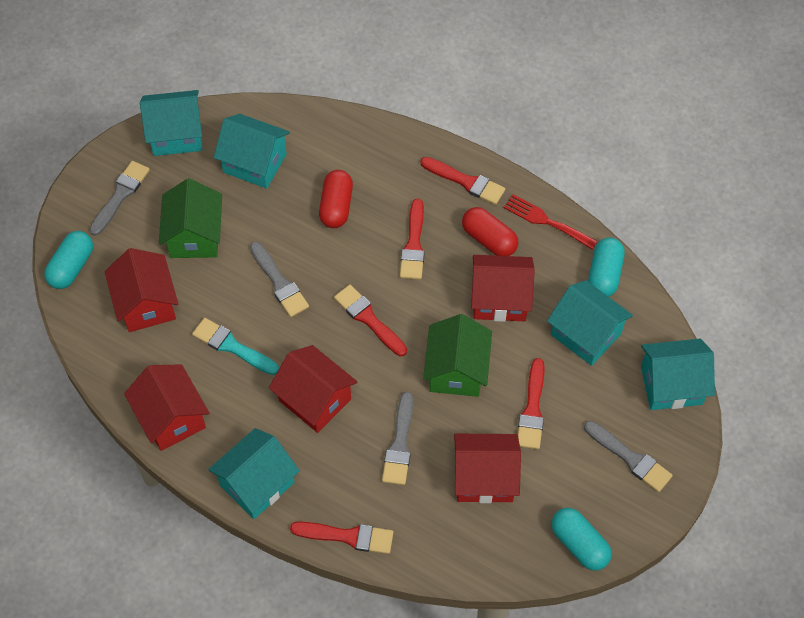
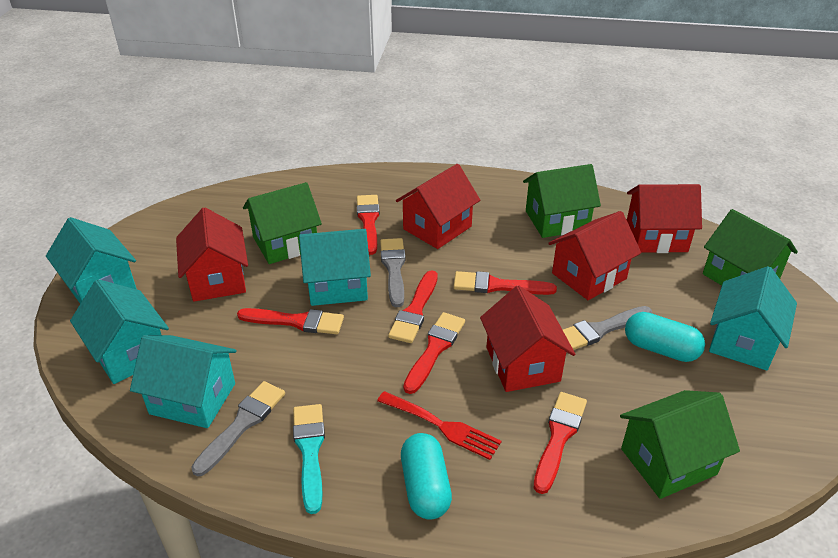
green house: 2 -> 4
grey brush: 4 -> 3
red brush: 5 -> 6
red capsule: 2 -> 0
turquoise capsule: 3 -> 2

